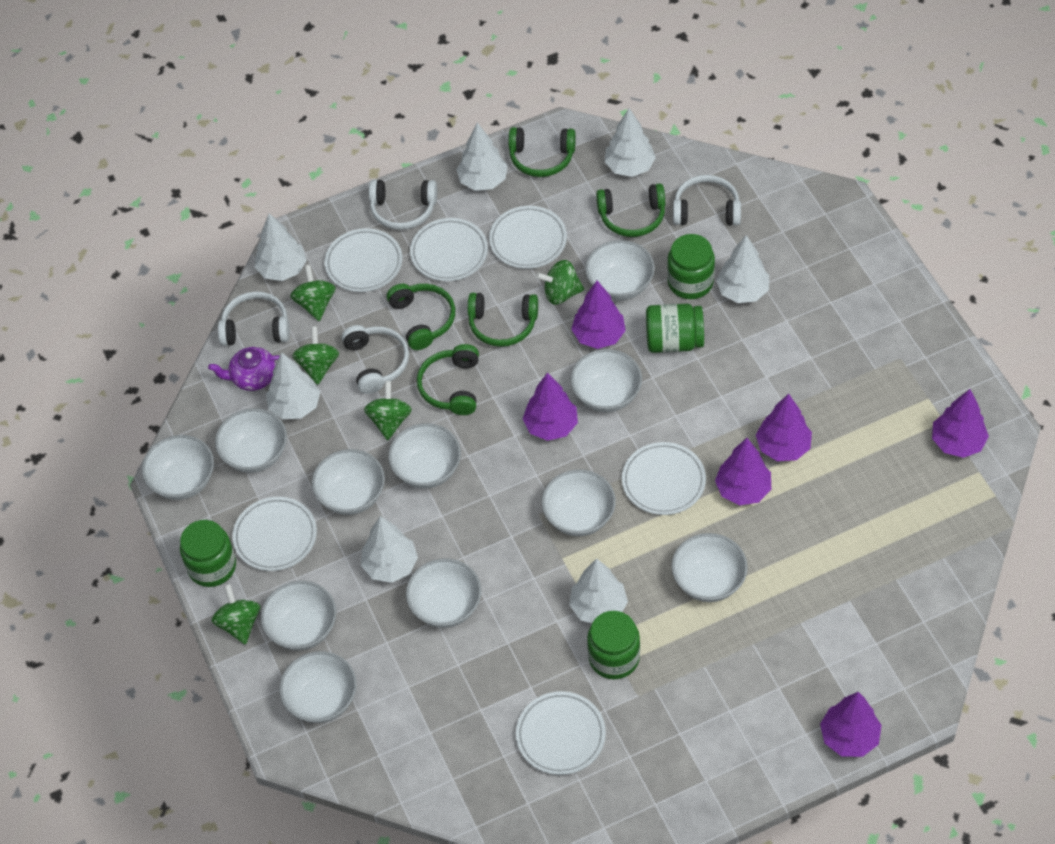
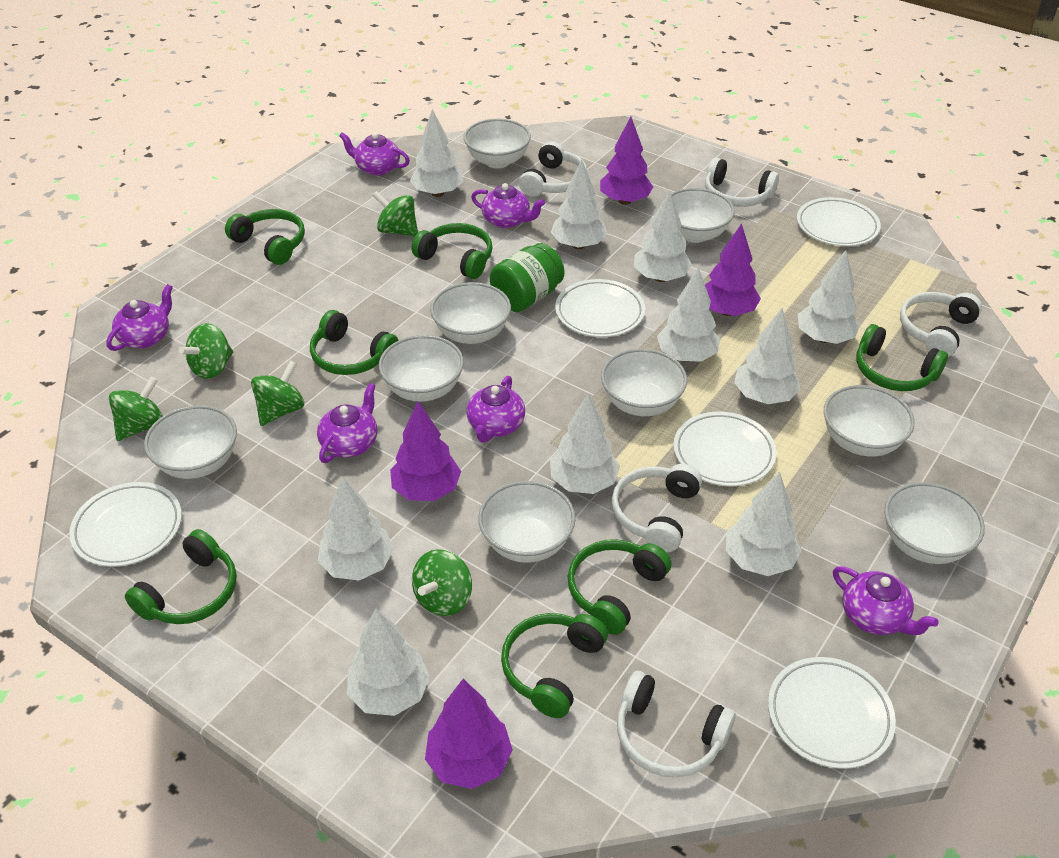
green headphones: 5 -> 7
green jar: 4 -> 1
purple teapot: 1 -> 6
purple tree: 6 -> 4
white bowl: 11 -> 9
white headphones: 4 -> 5
white plate: 6 -> 5
white tree: 7 -> 10

